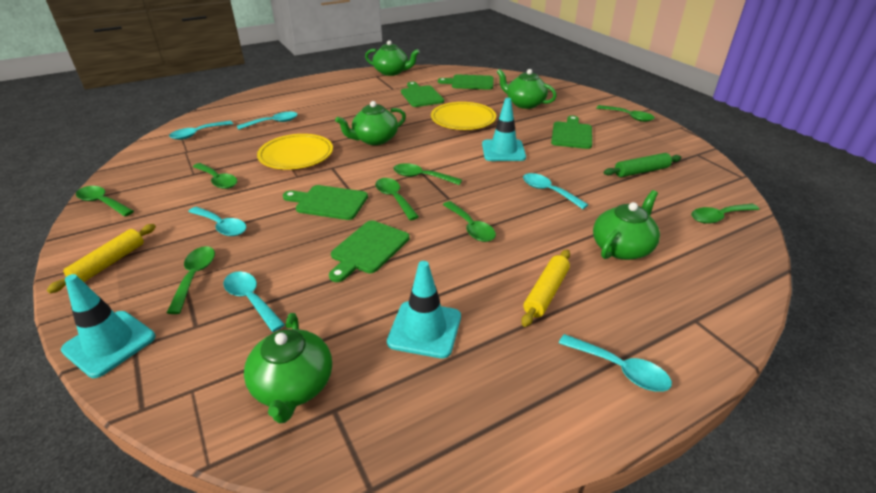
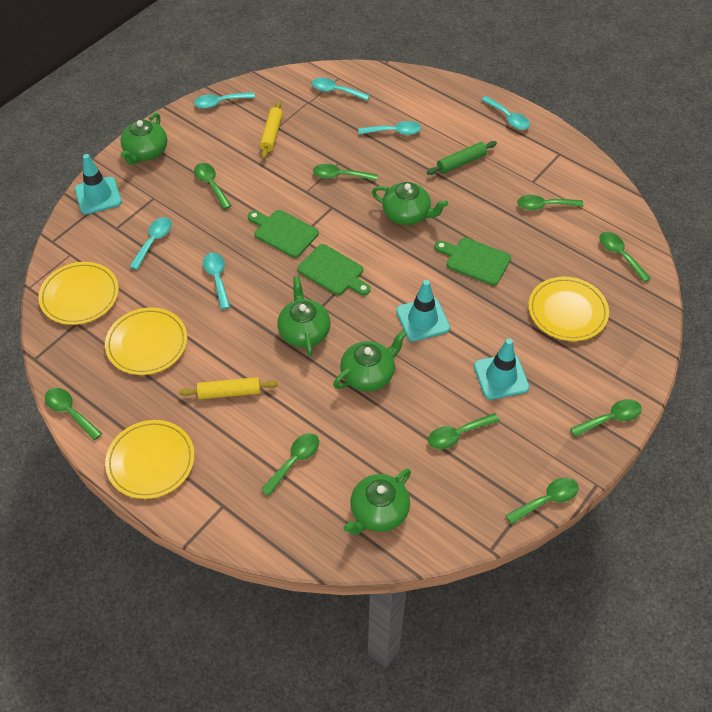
green cutting board: 5 -> 3
green spoon: 8 -> 9
yellow plate: 2 -> 4

